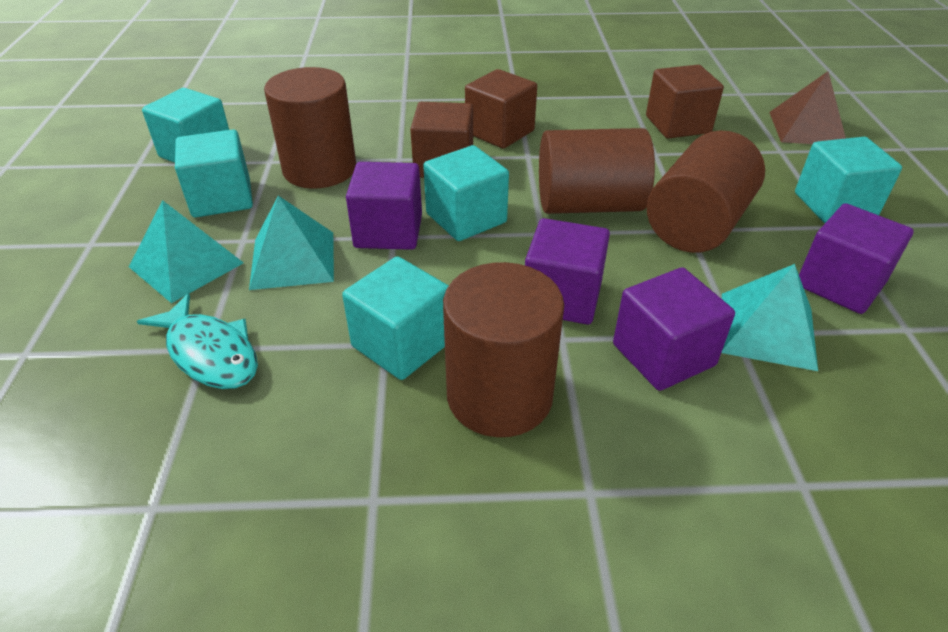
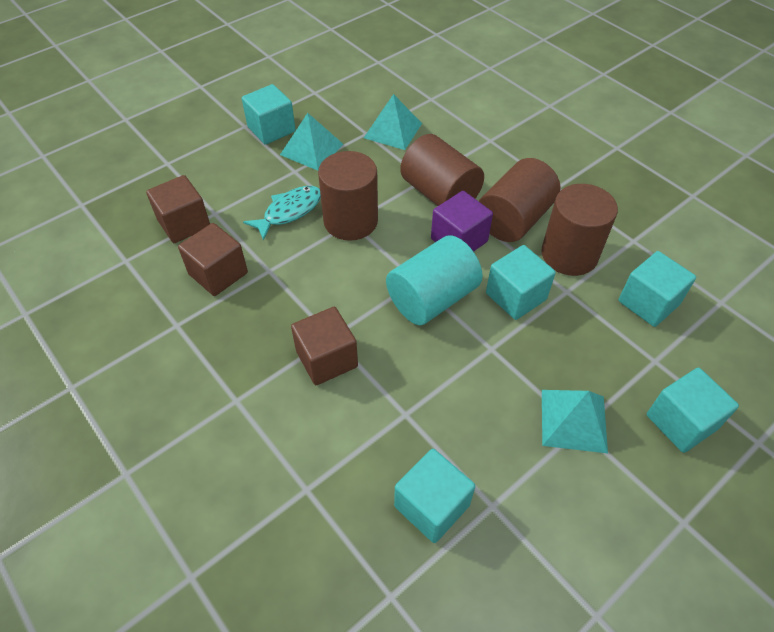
brown pyramid: 1 -> 0
purple cube: 4 -> 1
turquoise cylinder: 0 -> 1

